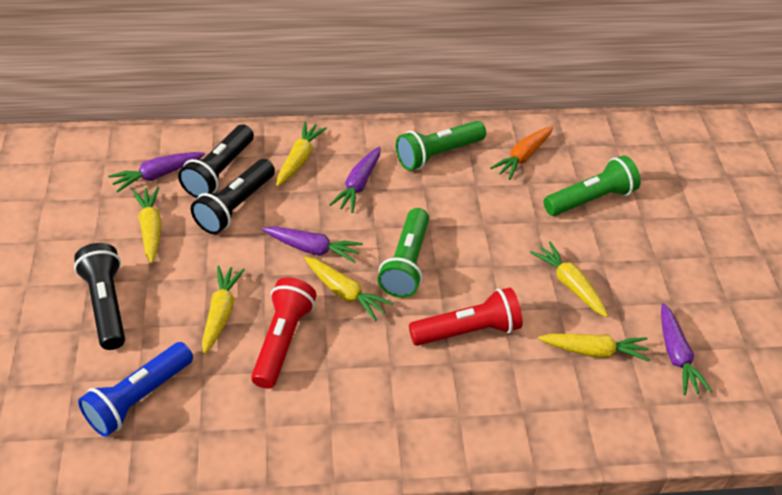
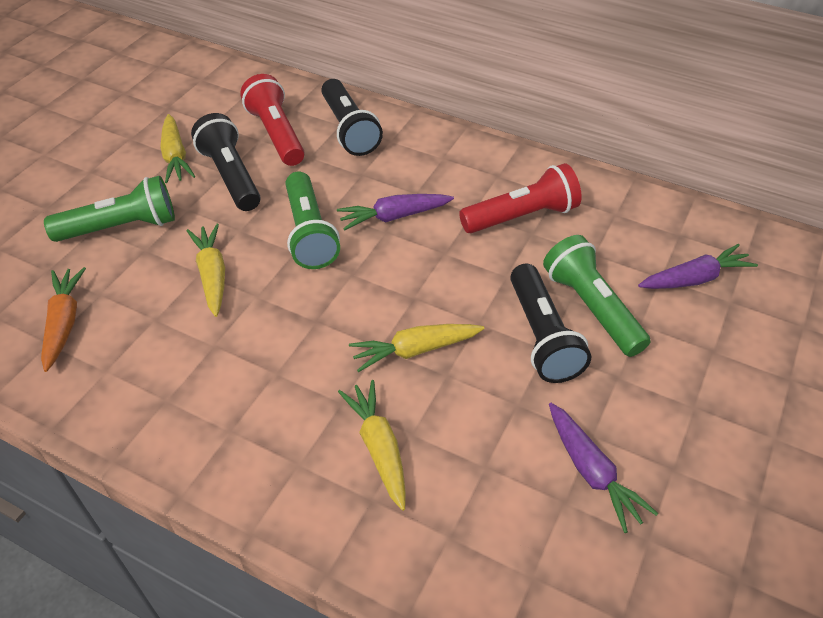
blue flashlight: 1 -> 0
purple carrot: 4 -> 3
yellow carrot: 6 -> 4

